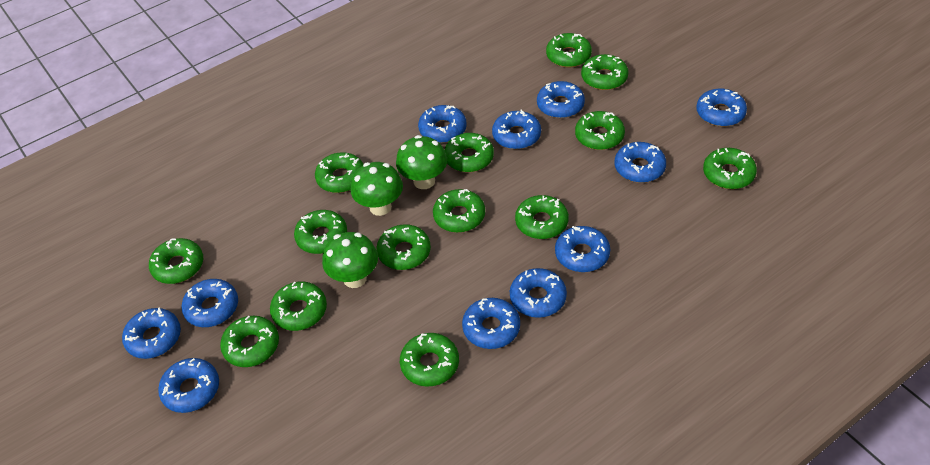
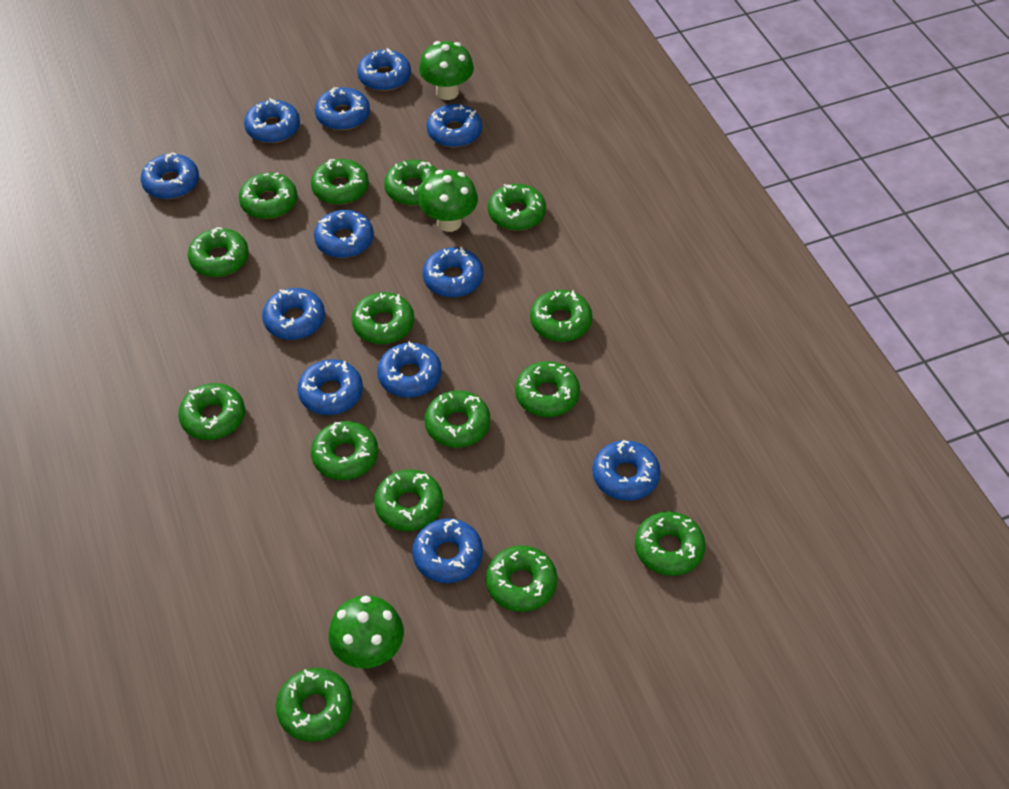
blue donut: 11 -> 12
green donut: 14 -> 15

